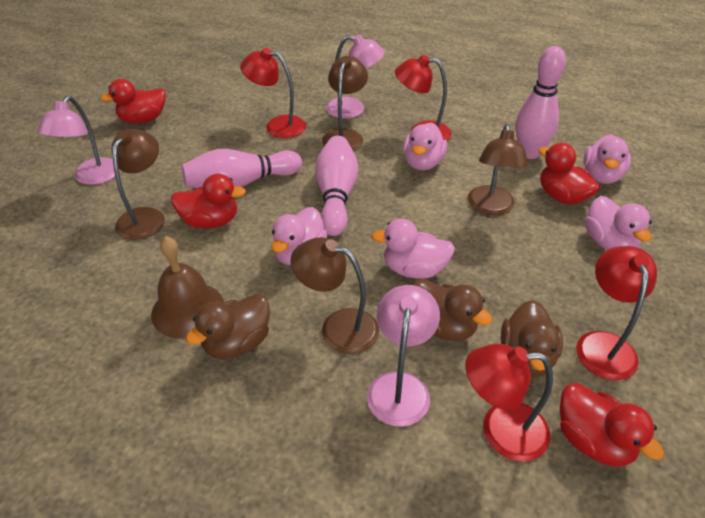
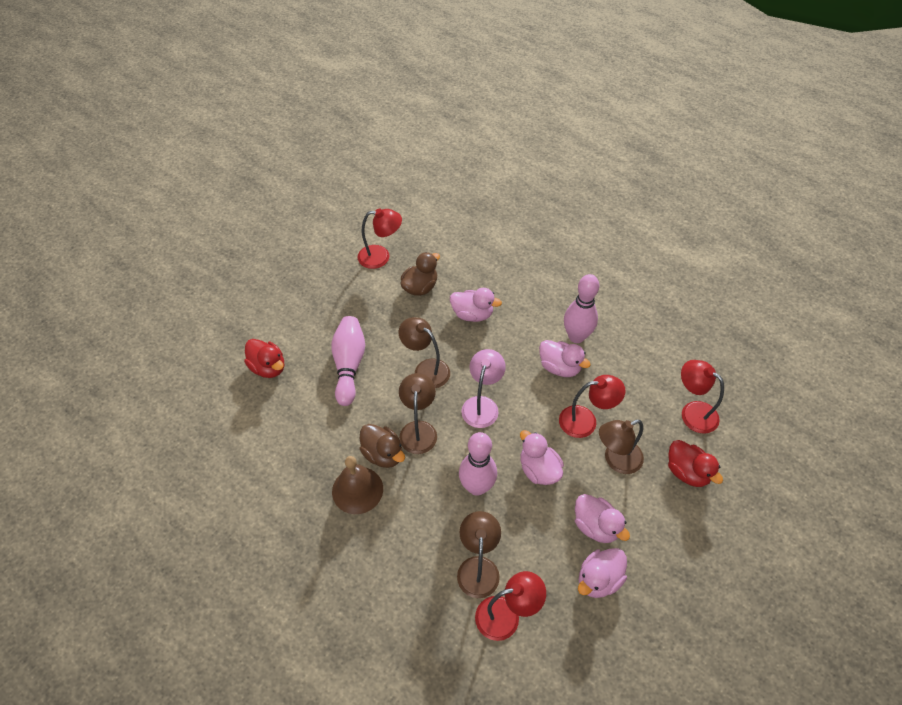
brown duck: 3 -> 2
pink lamp: 3 -> 1
red duck: 4 -> 2

